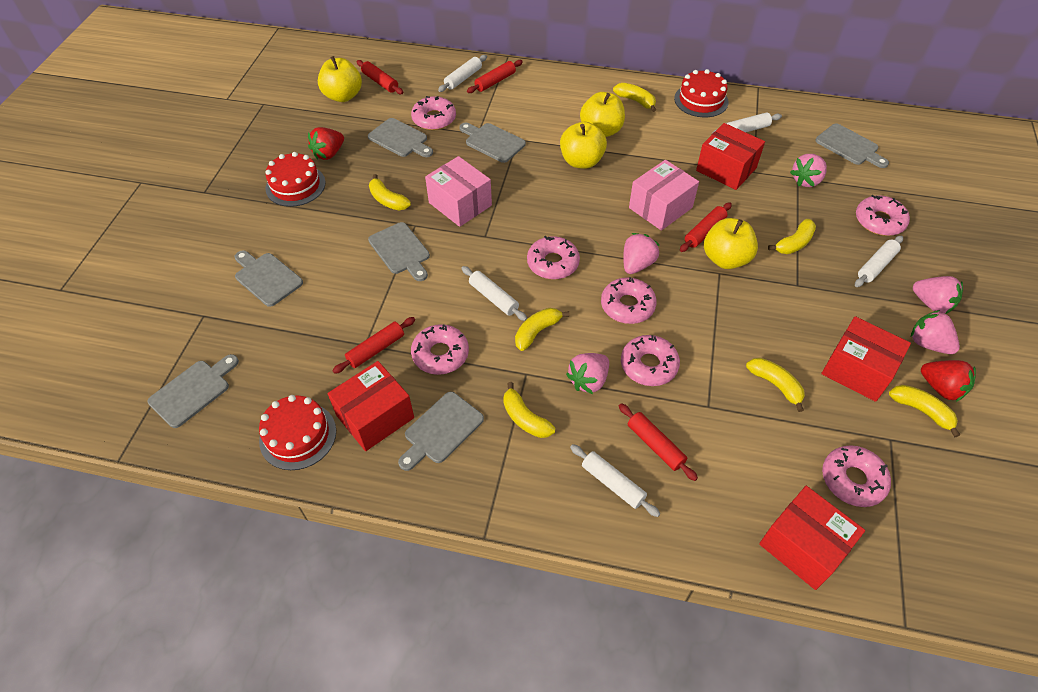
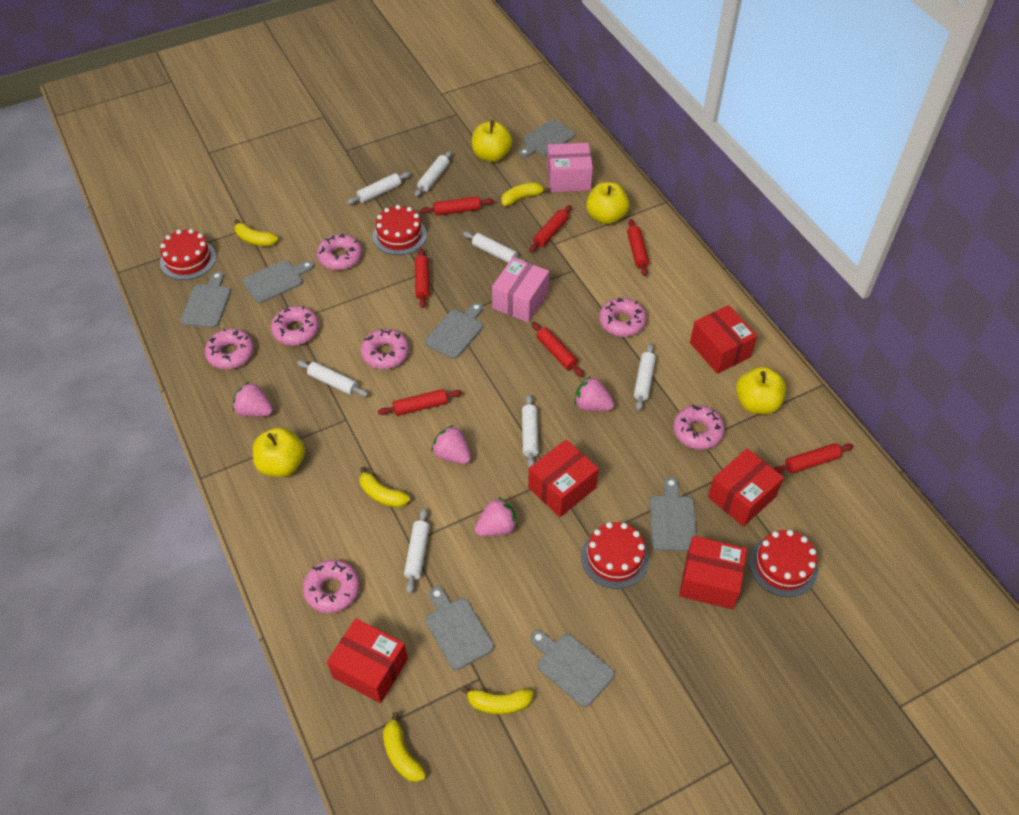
pink strawberry: 5 -> 4
red box: 4 -> 5
red cake: 3 -> 4
red rolling pin: 5 -> 7
red strawberry: 2 -> 0
white rolling pin: 5 -> 7
yellow banana: 7 -> 5

